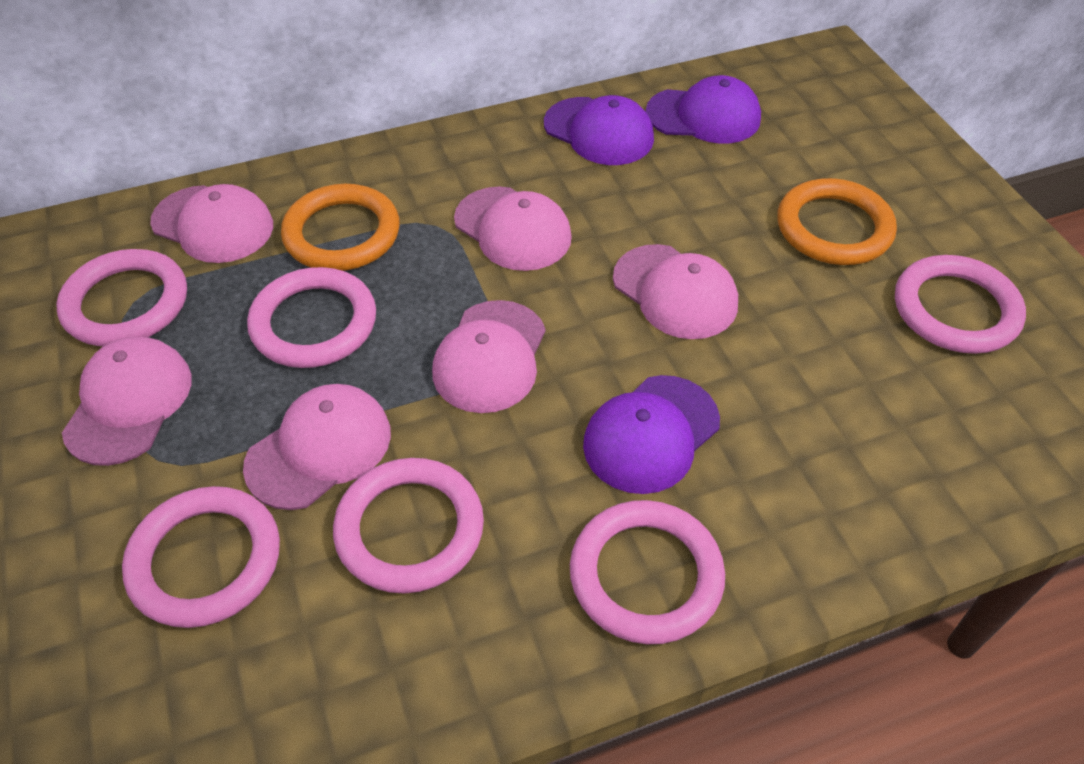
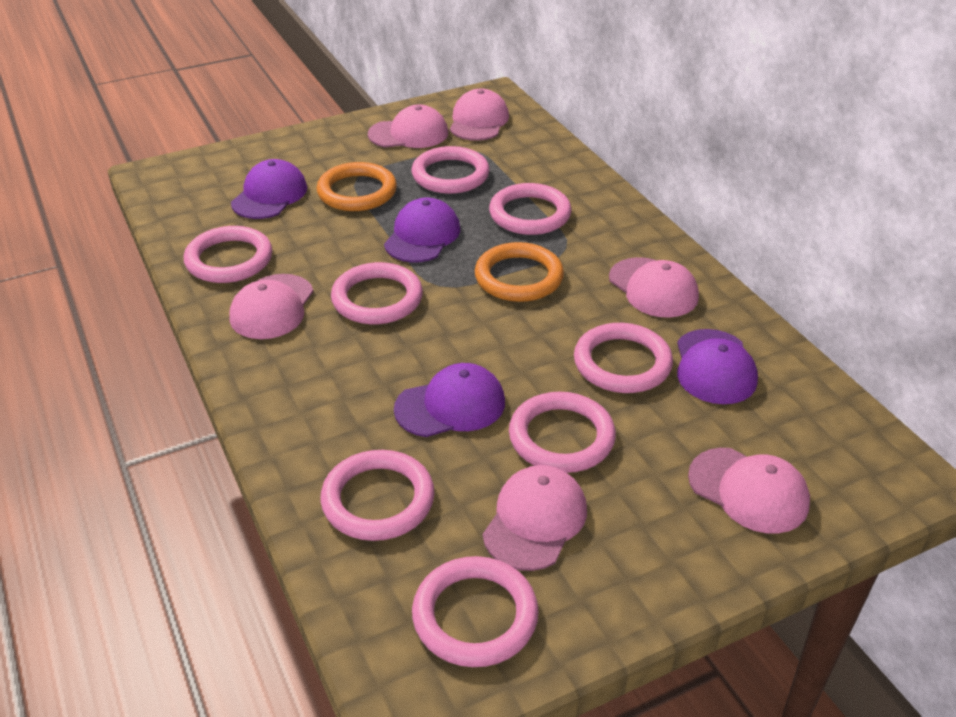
pink ring: 6 -> 8
purple cap: 3 -> 4

